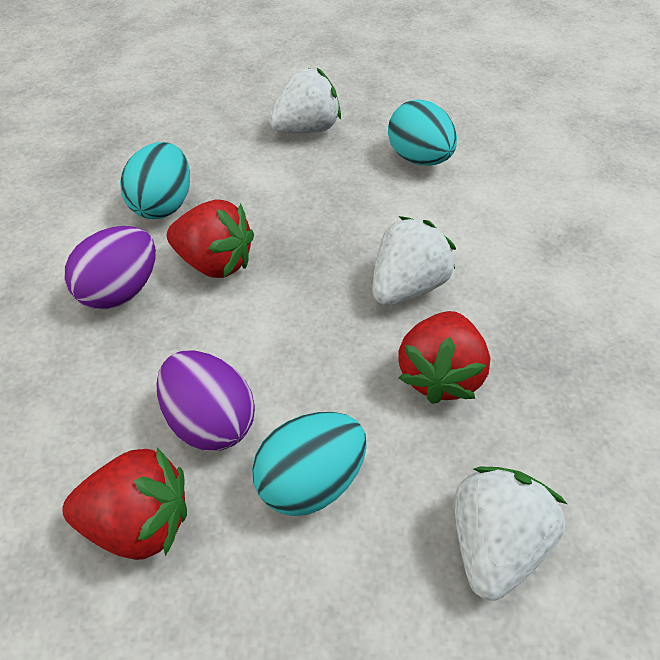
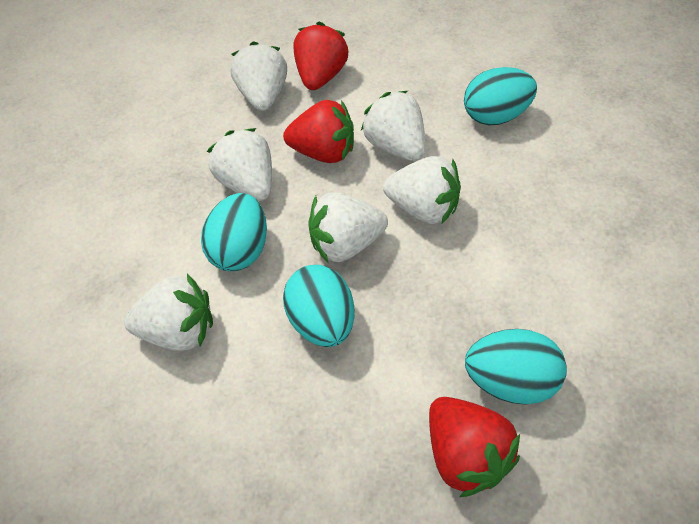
purple egg: 2 -> 0
turquoise egg: 3 -> 4
white strawberry: 3 -> 6

